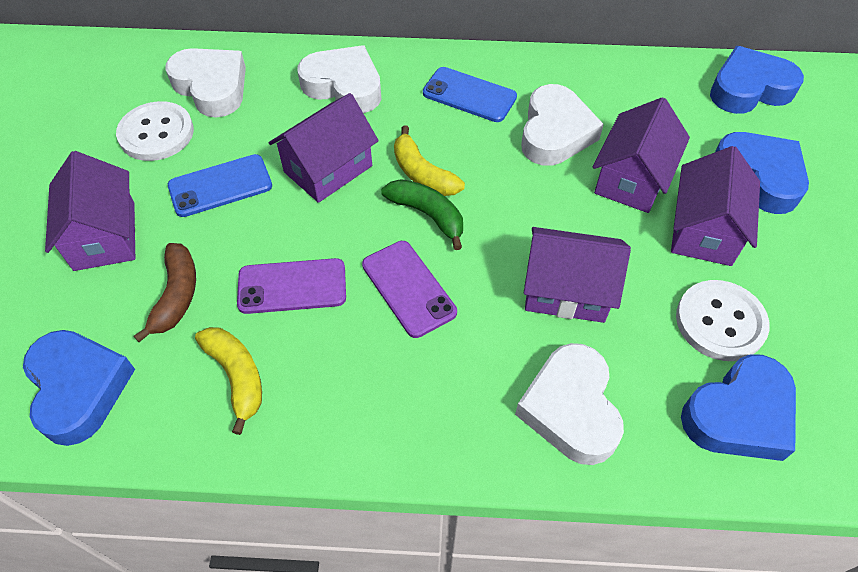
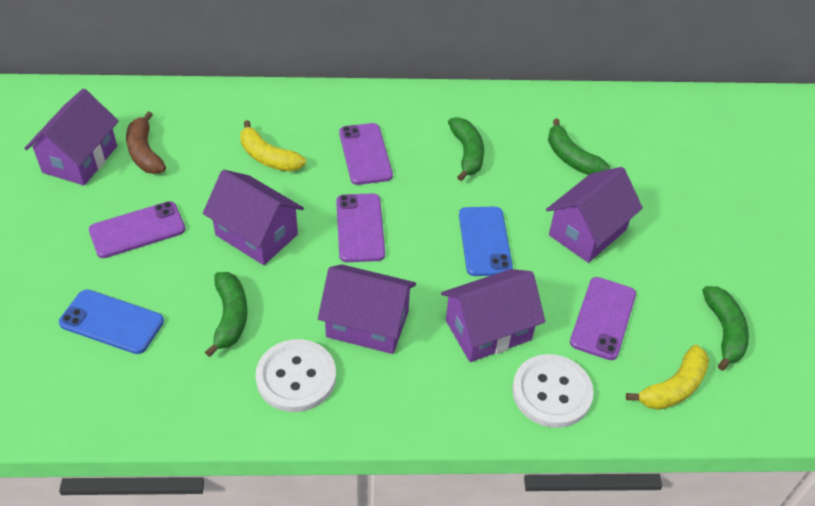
blue heart: 4 -> 0
green banana: 1 -> 4
purple phone: 2 -> 4
white heart: 4 -> 0

